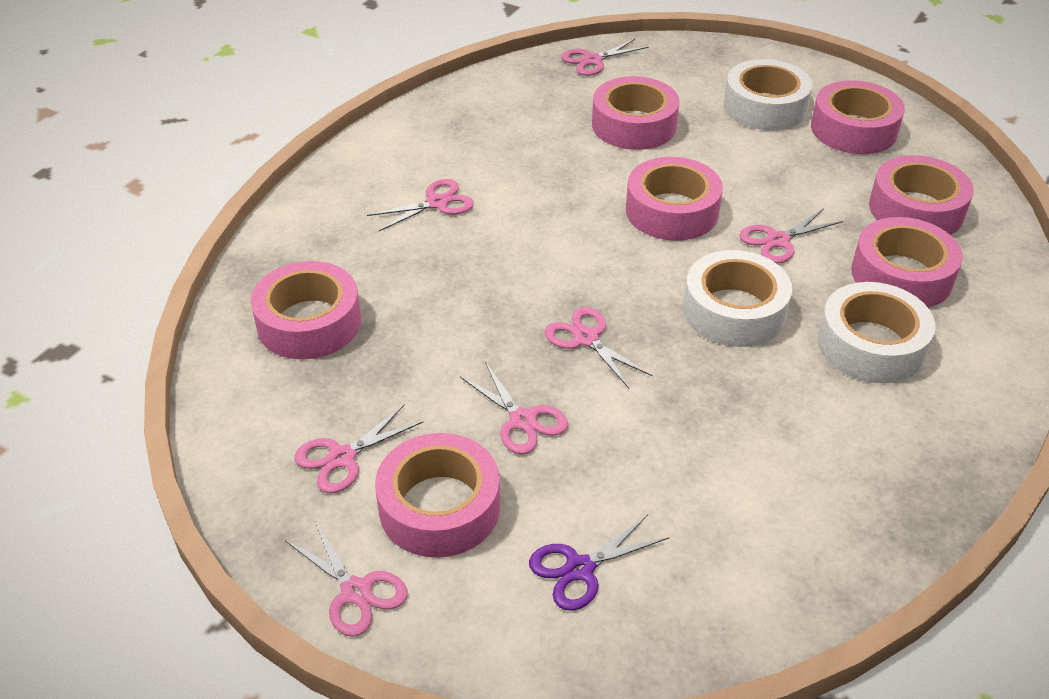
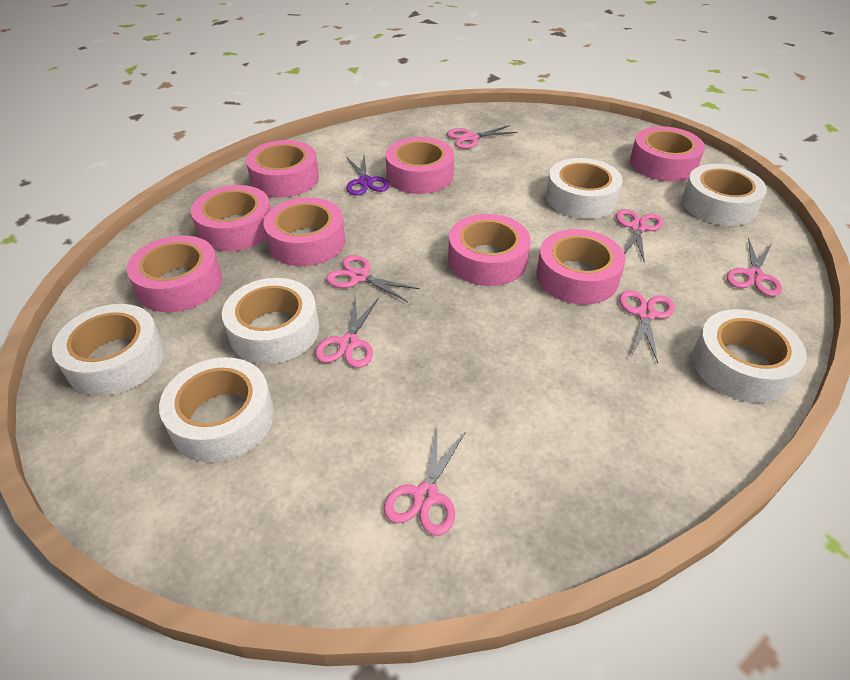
pink tape: 7 -> 8
white tape: 3 -> 6

